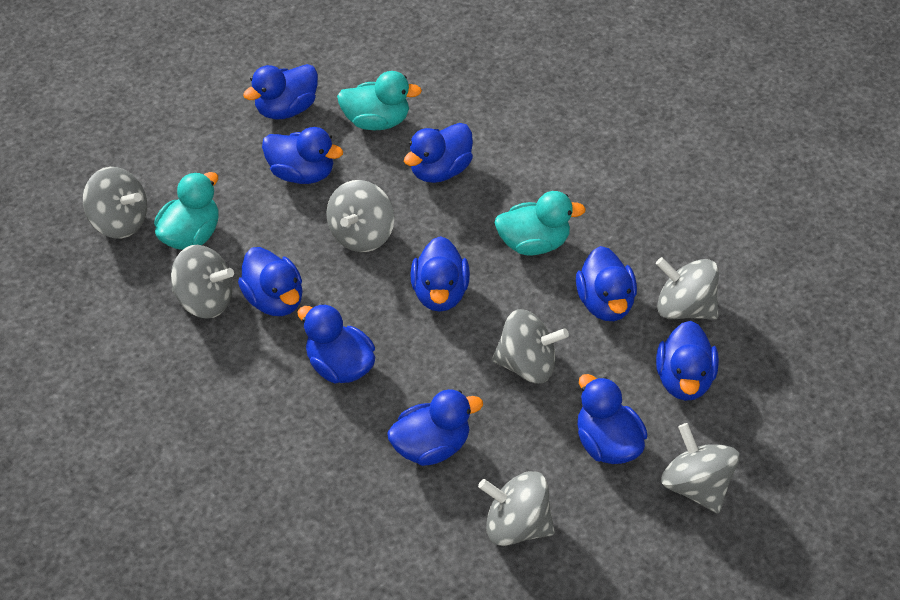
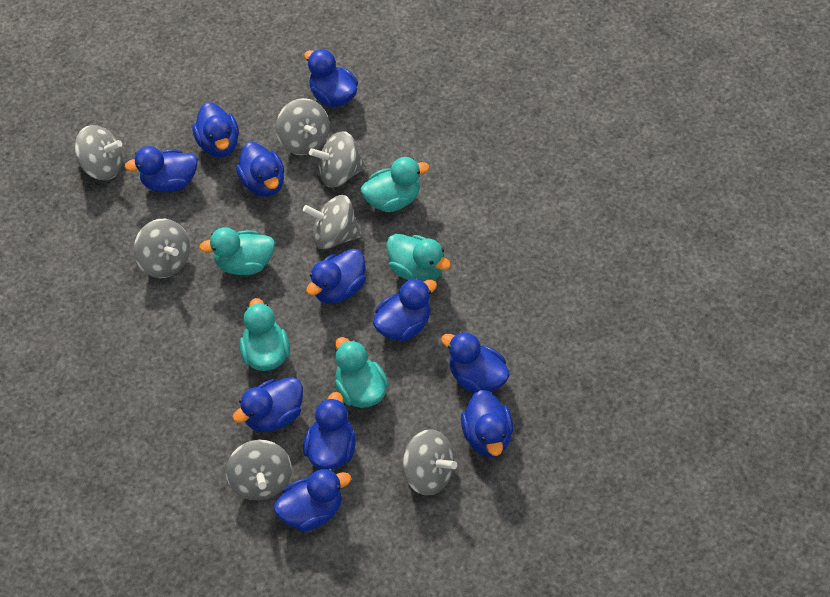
blue duck: 10 -> 11
turquoise duck: 3 -> 5

